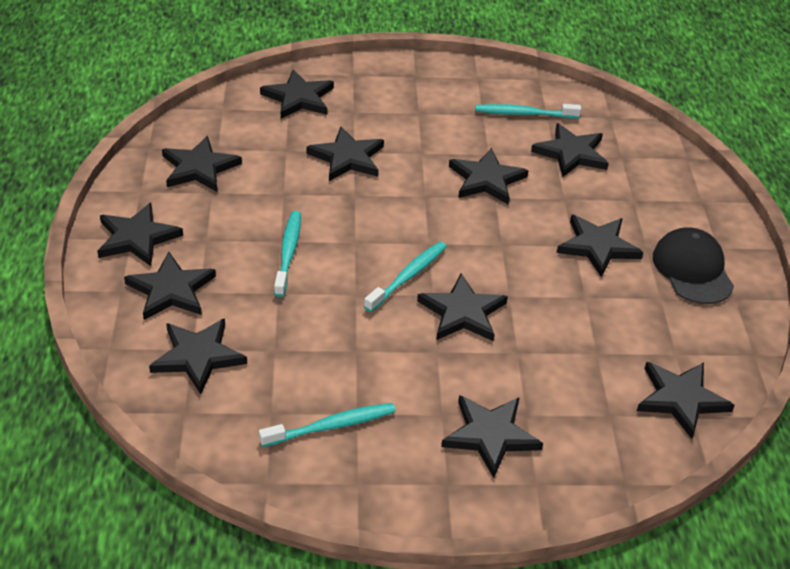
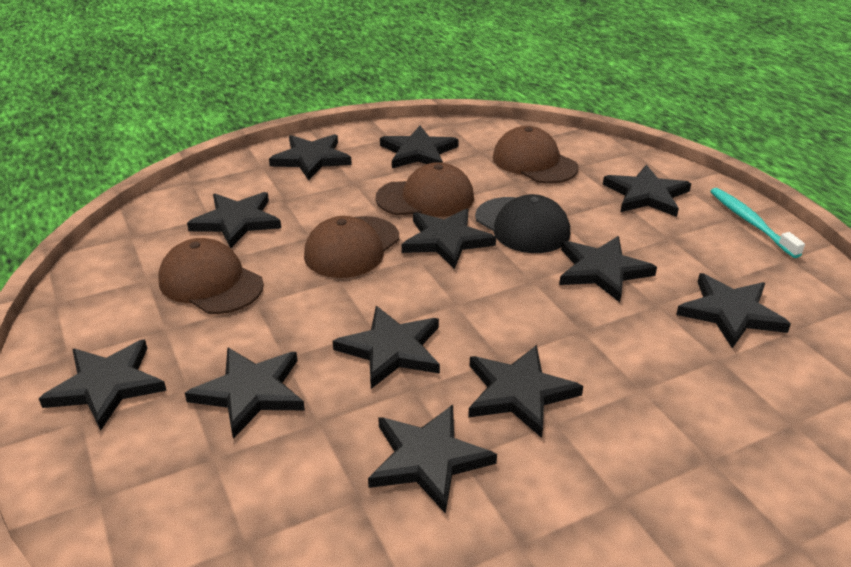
brown cap: 0 -> 4
turquoise toothbrush: 4 -> 1

